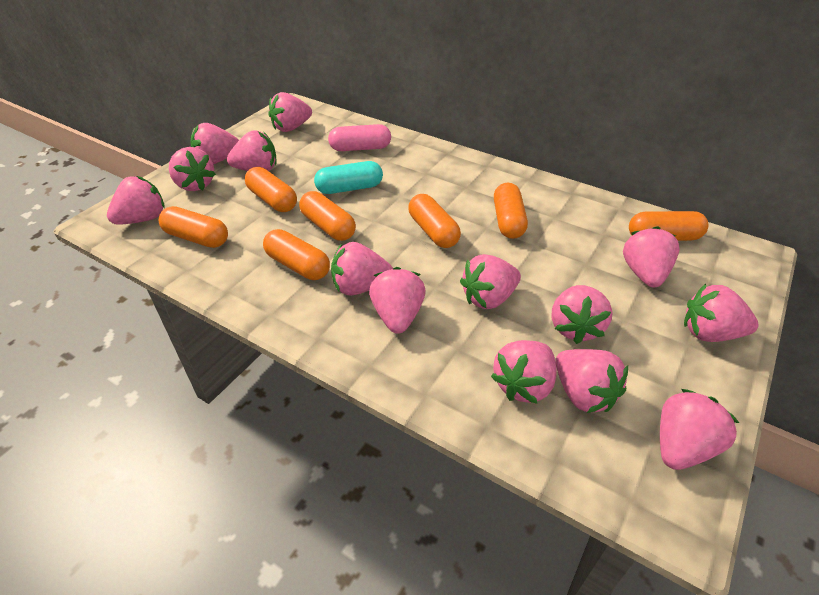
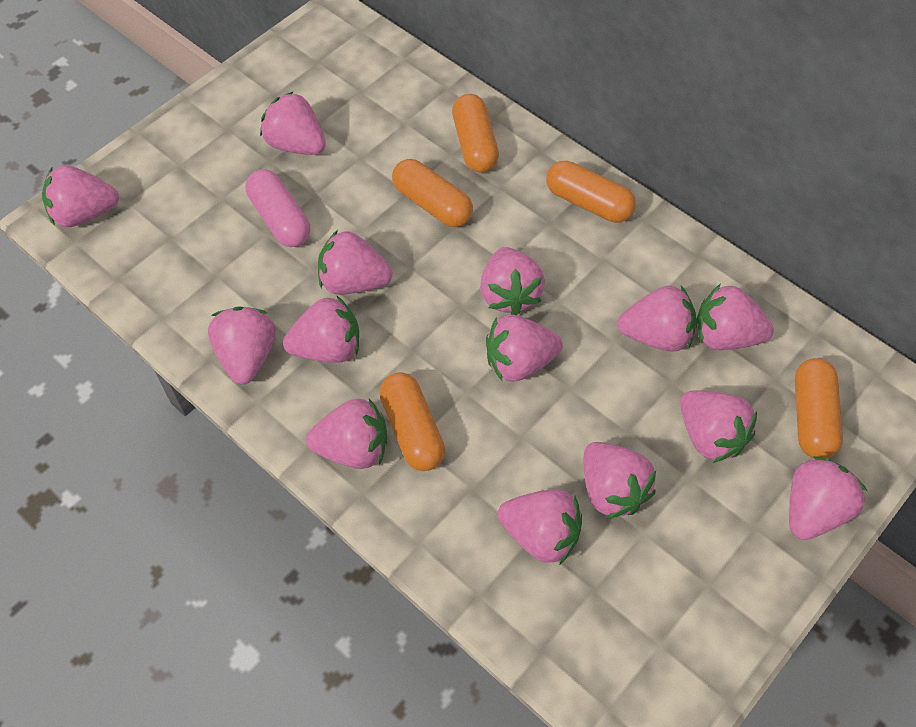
orange capsule: 7 -> 5
turquoise capsule: 1 -> 0

